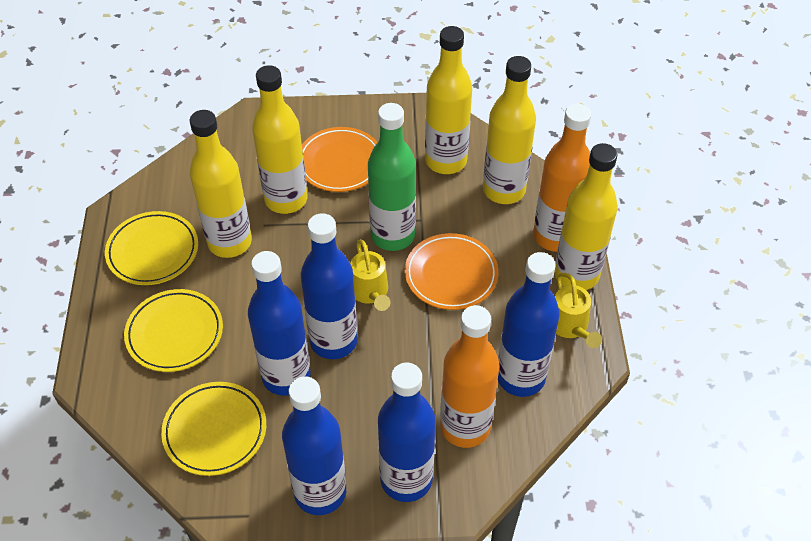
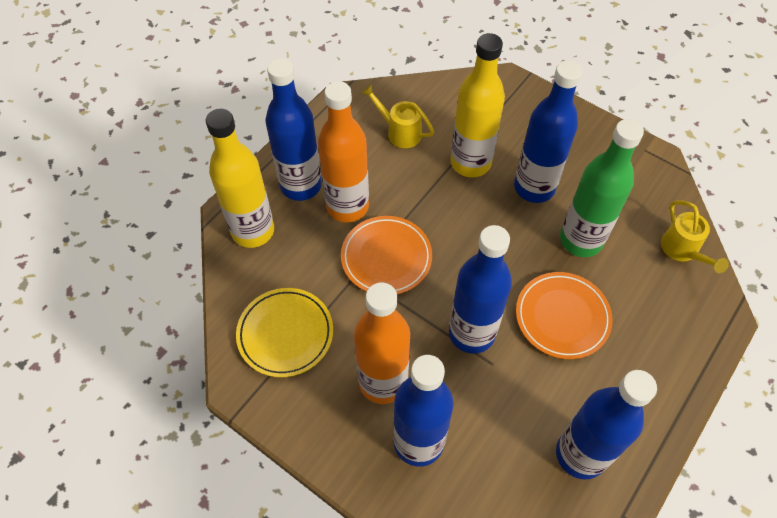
yellow bottle: 5 -> 2
yellow plate: 3 -> 1

